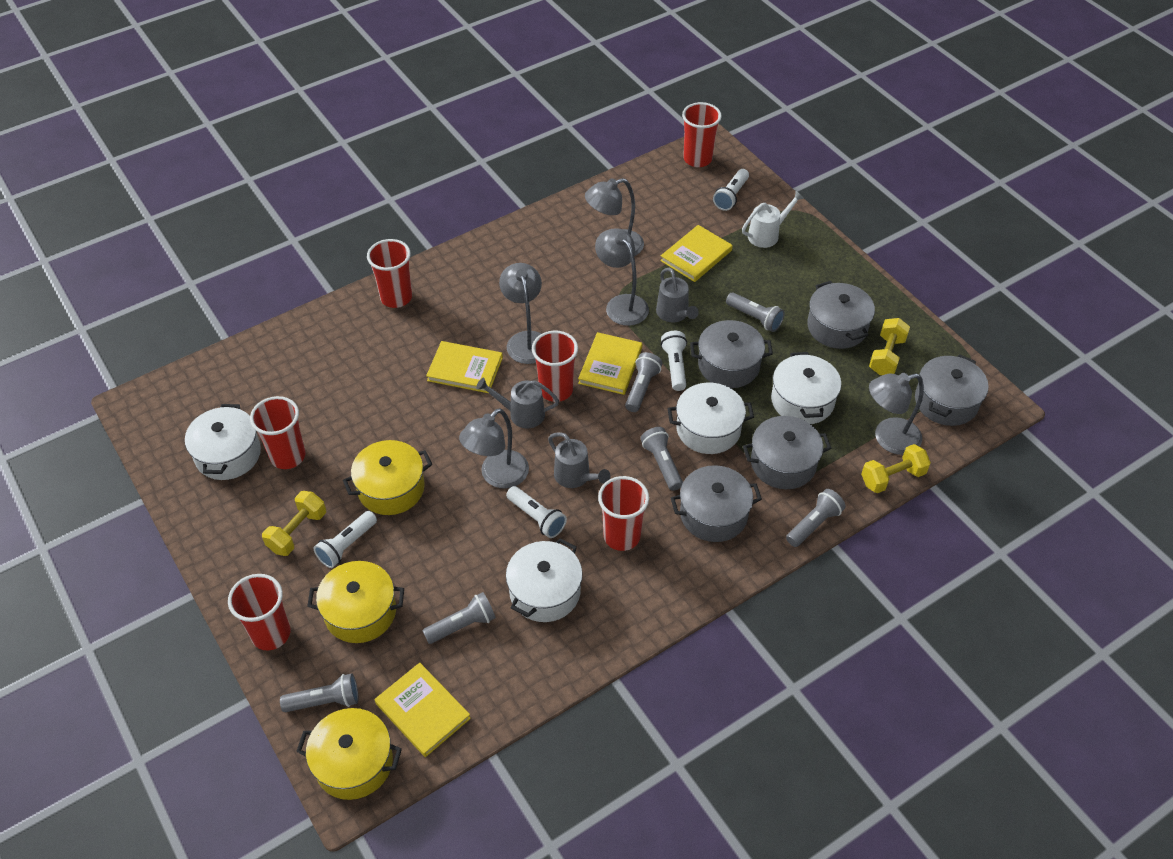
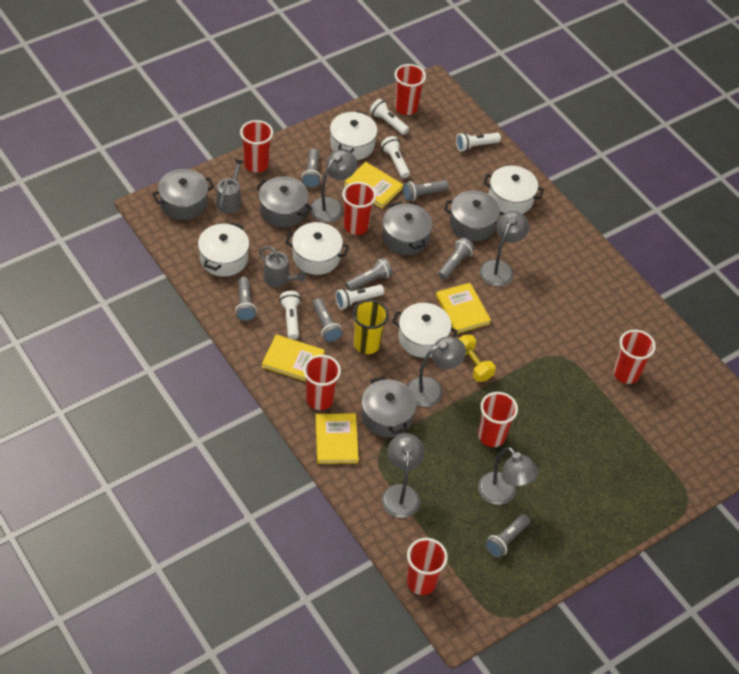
grey flashlight: 6 -> 7
grey watering can: 3 -> 2
red cup: 6 -> 7
white flashlight: 4 -> 5
white pot: 4 -> 5
white watering can: 1 -> 0
yellow cup: 0 -> 1
yellow dumbbell: 3 -> 1
yellow pot: 3 -> 0

